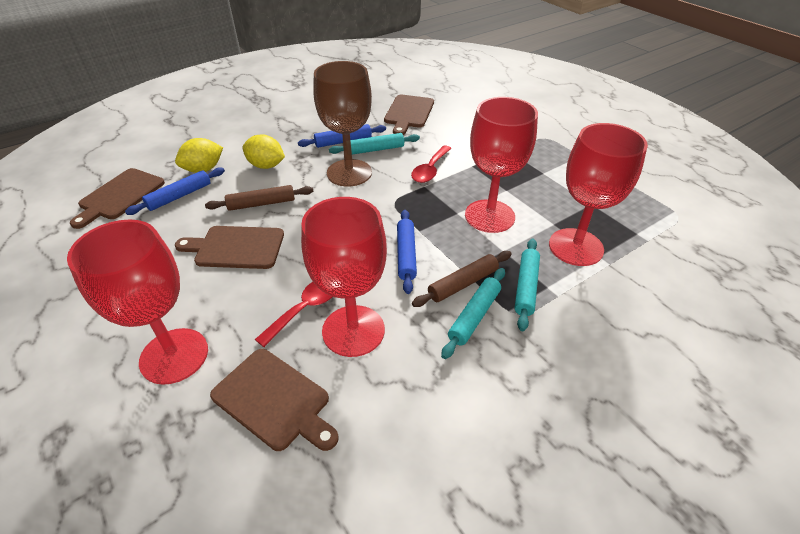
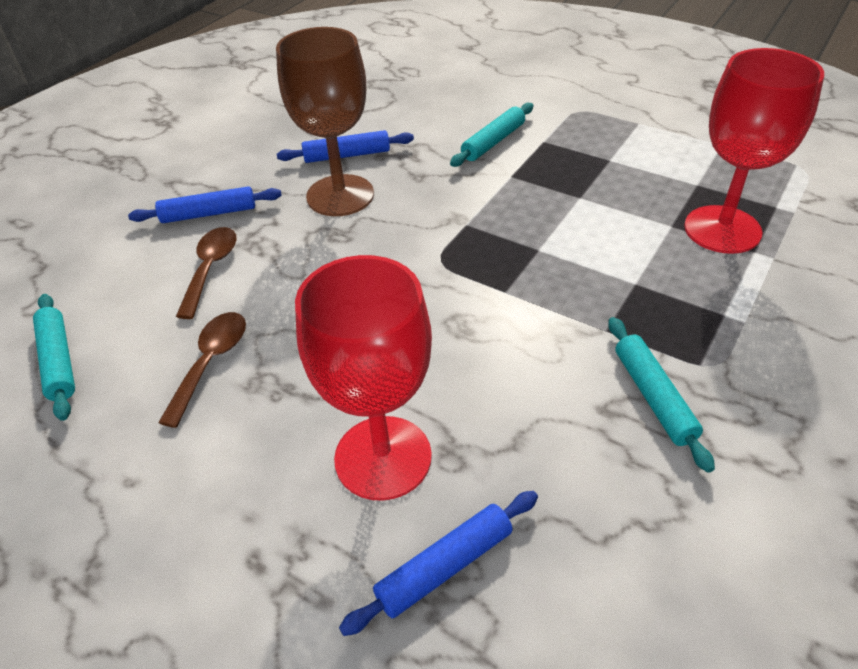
brown cutting board: 4 -> 0
brown rolling pin: 2 -> 0
brown spoon: 0 -> 2
red goblet: 4 -> 2
red spoon: 2 -> 0
yellow lemon: 2 -> 0

